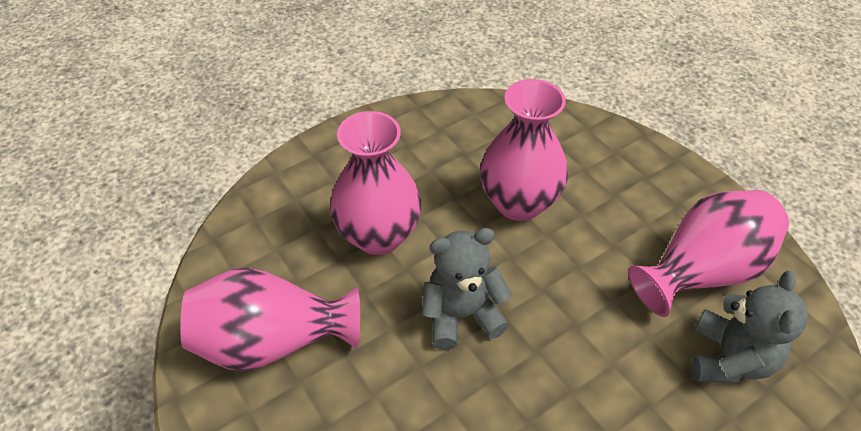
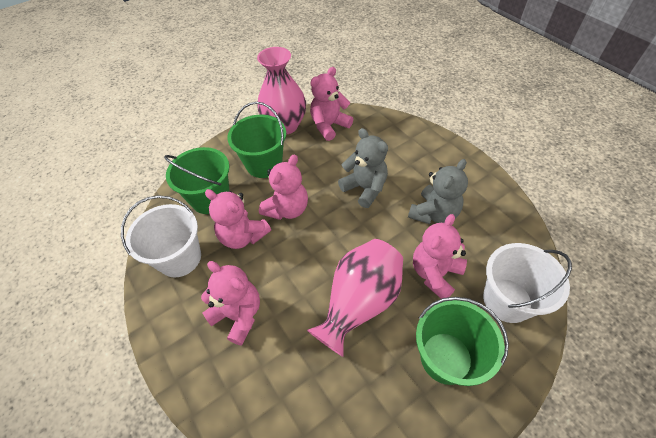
green bucket: 0 -> 3
pink teddy bear: 0 -> 5
pink vase: 4 -> 2
white bucket: 0 -> 2

